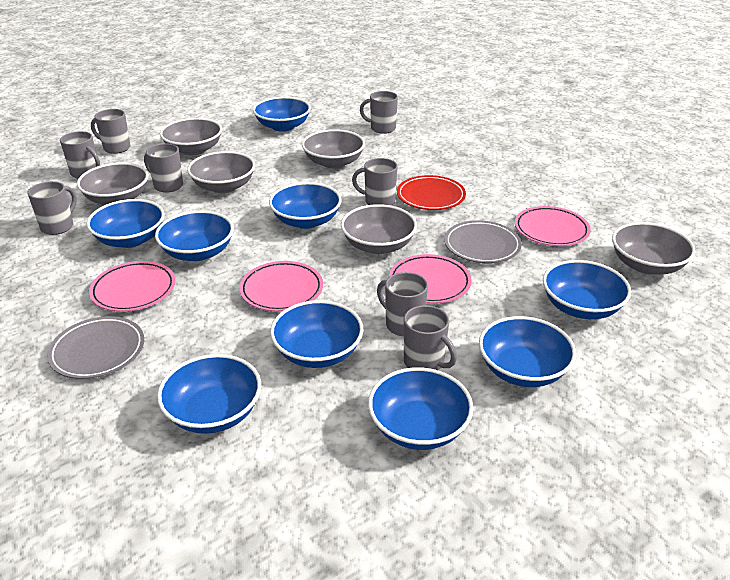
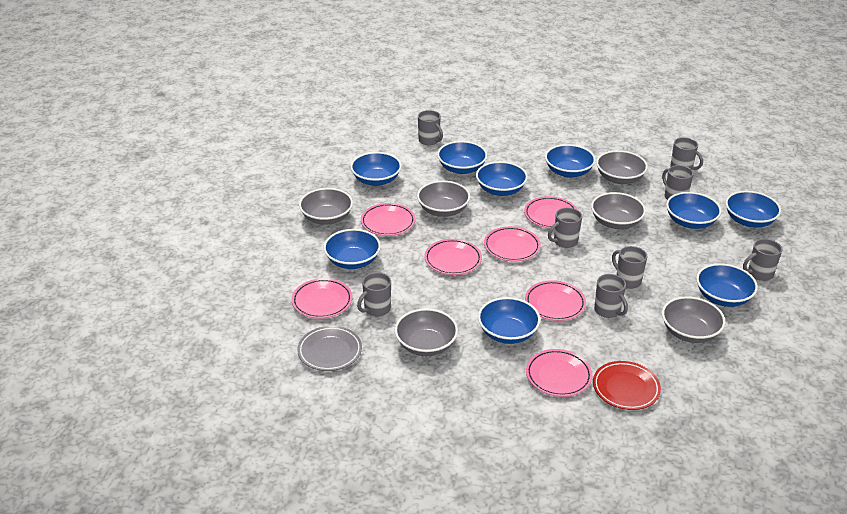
grey plate: 2 -> 1
pink plate: 4 -> 7

